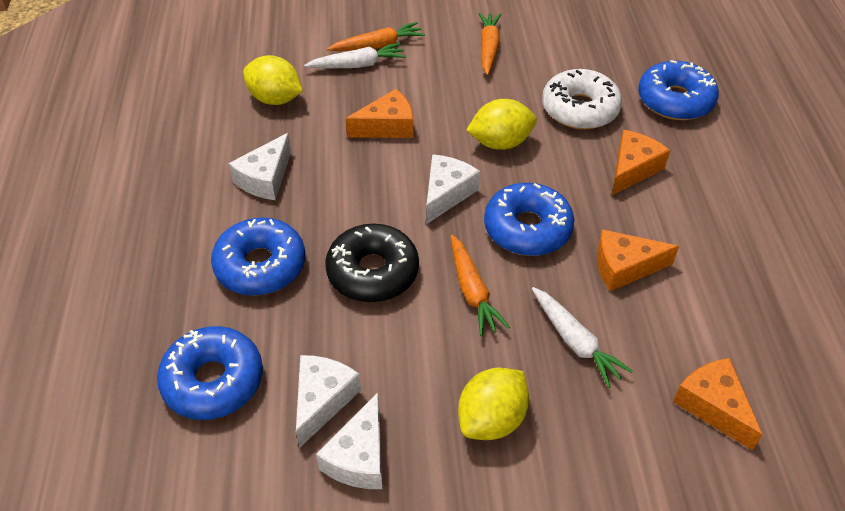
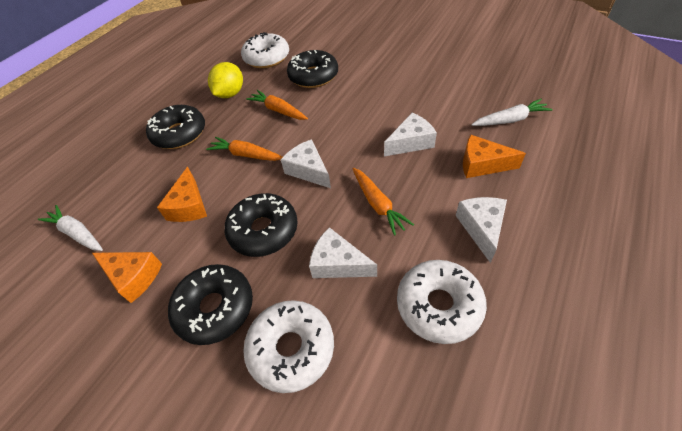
black donut: 1 -> 4
blue donut: 4 -> 0
orange cheese: 4 -> 3
white donut: 1 -> 3
yellow lemon: 3 -> 1

